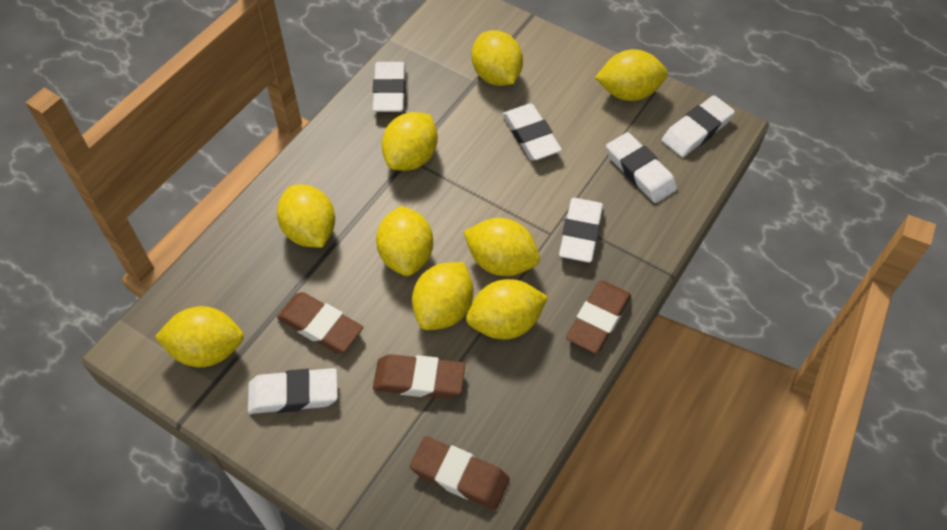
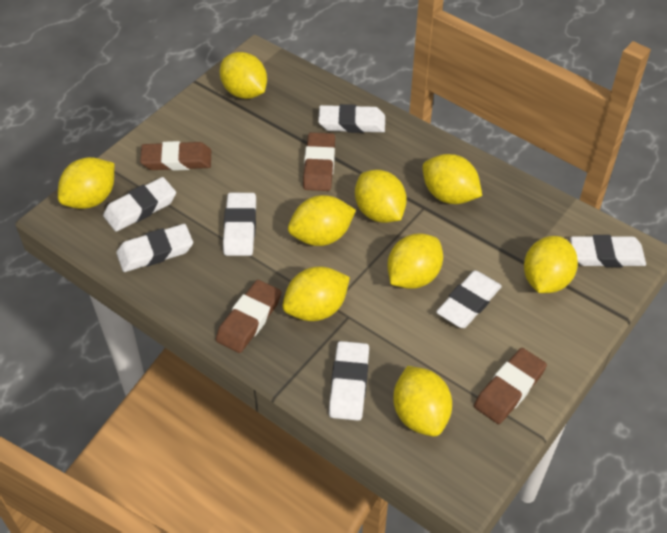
white eraser: 6 -> 7

